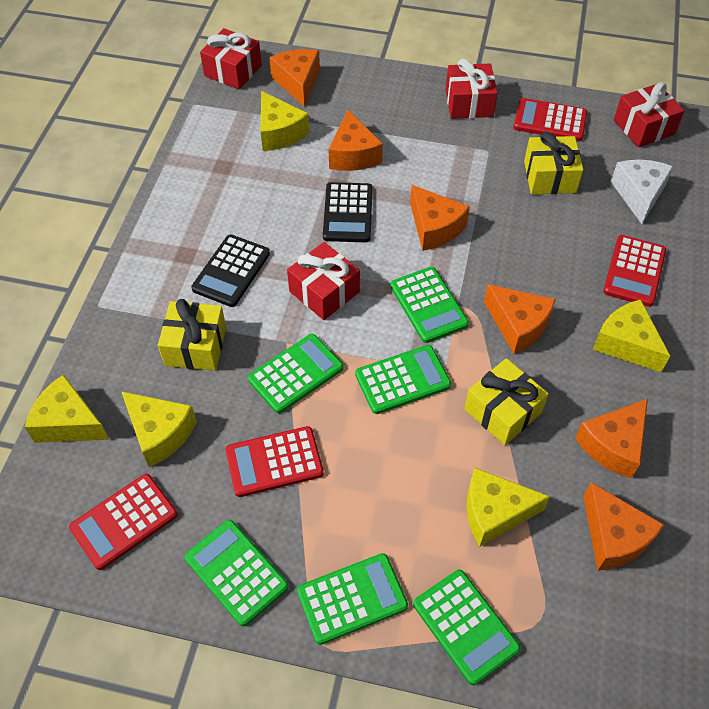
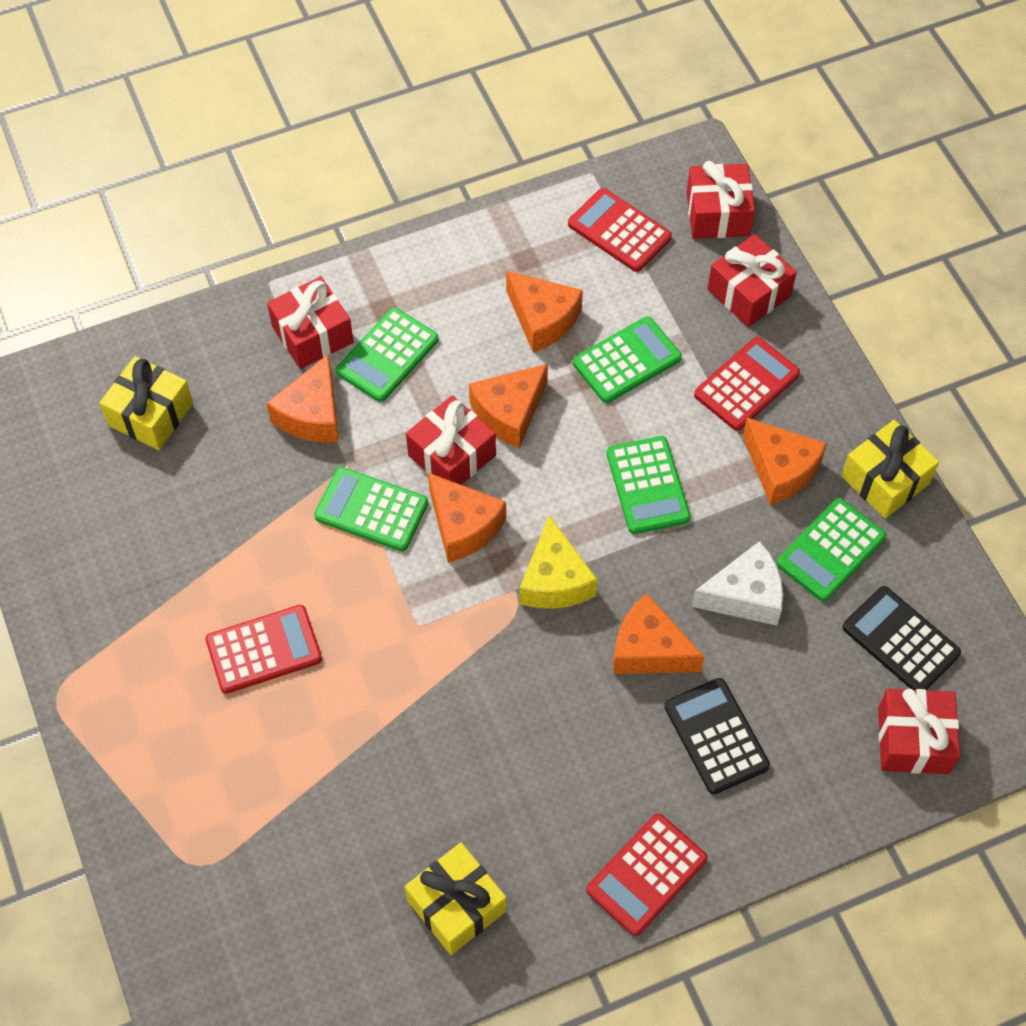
green calculator: 6 -> 5
red gift: 4 -> 5
yellow cheese: 5 -> 1

